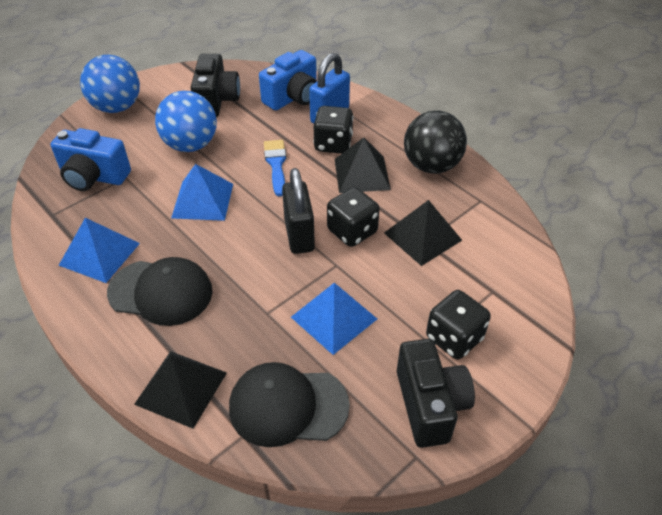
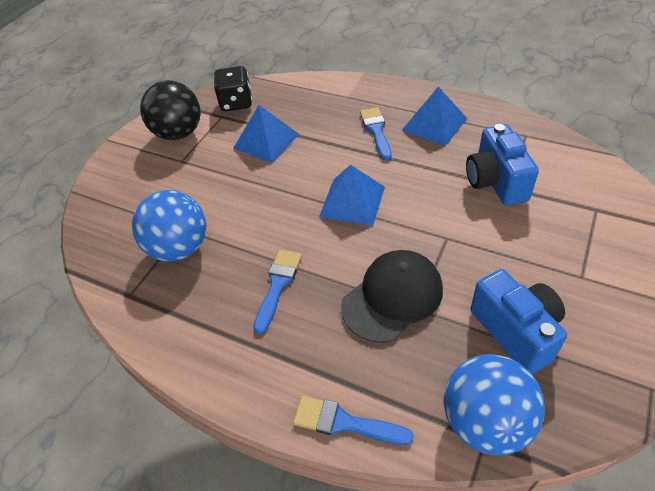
black camera: 2 -> 0
black cap: 2 -> 1
black dice: 3 -> 1
black padlock: 1 -> 0
black pyramid: 3 -> 0
blue brush: 1 -> 3
blue padlock: 1 -> 0

